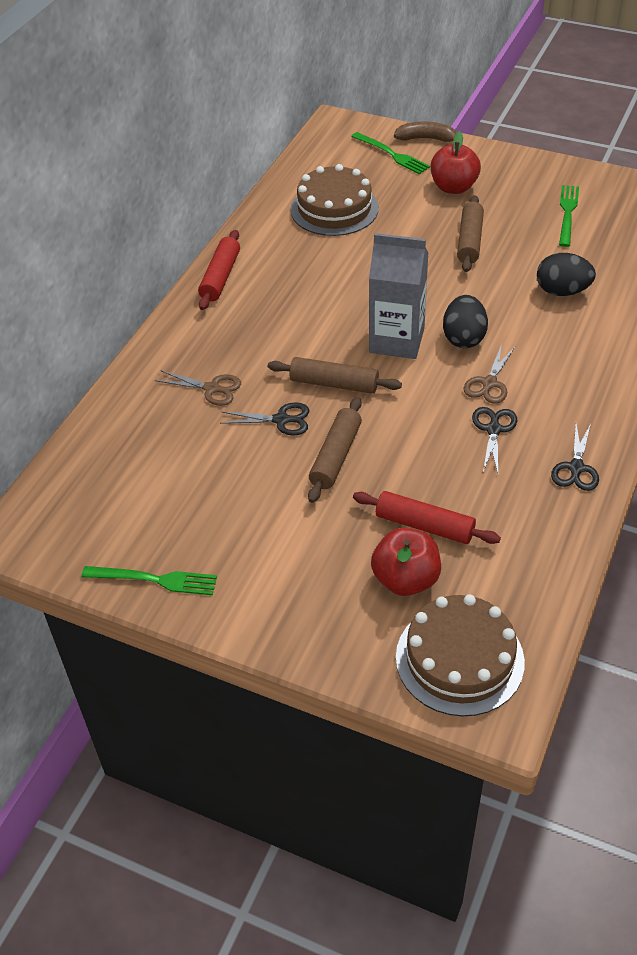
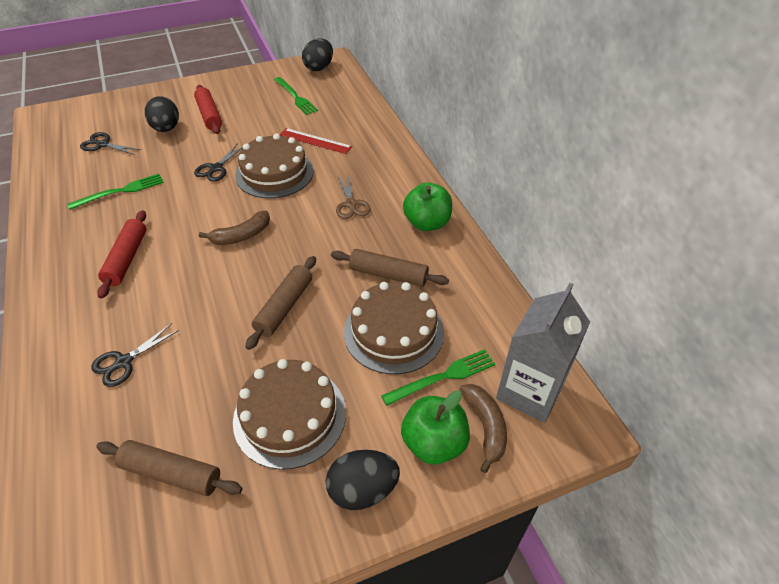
black egg: 2 -> 3
brown banana: 1 -> 2
brown cake: 2 -> 3
brown scissors: 2 -> 1
green apple: 0 -> 2
red apple: 2 -> 0
red ruler: 0 -> 1

